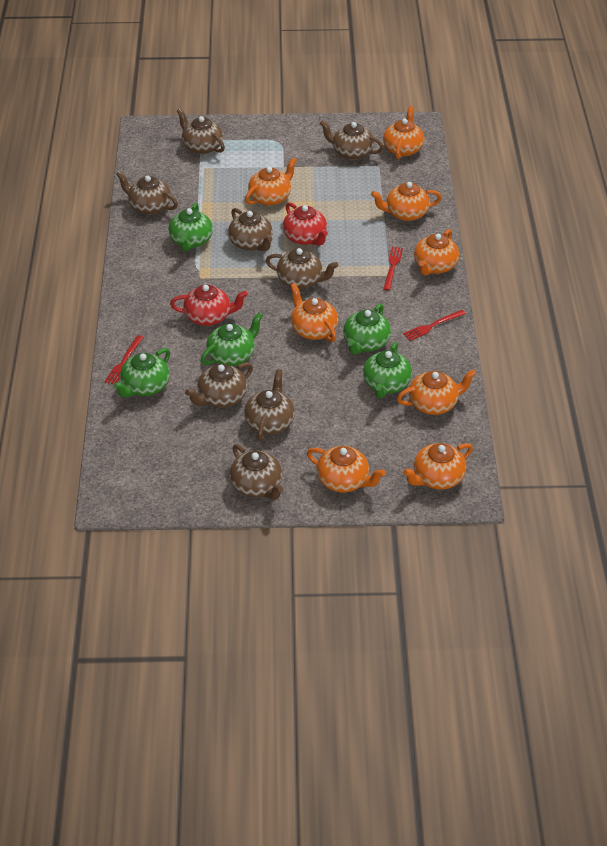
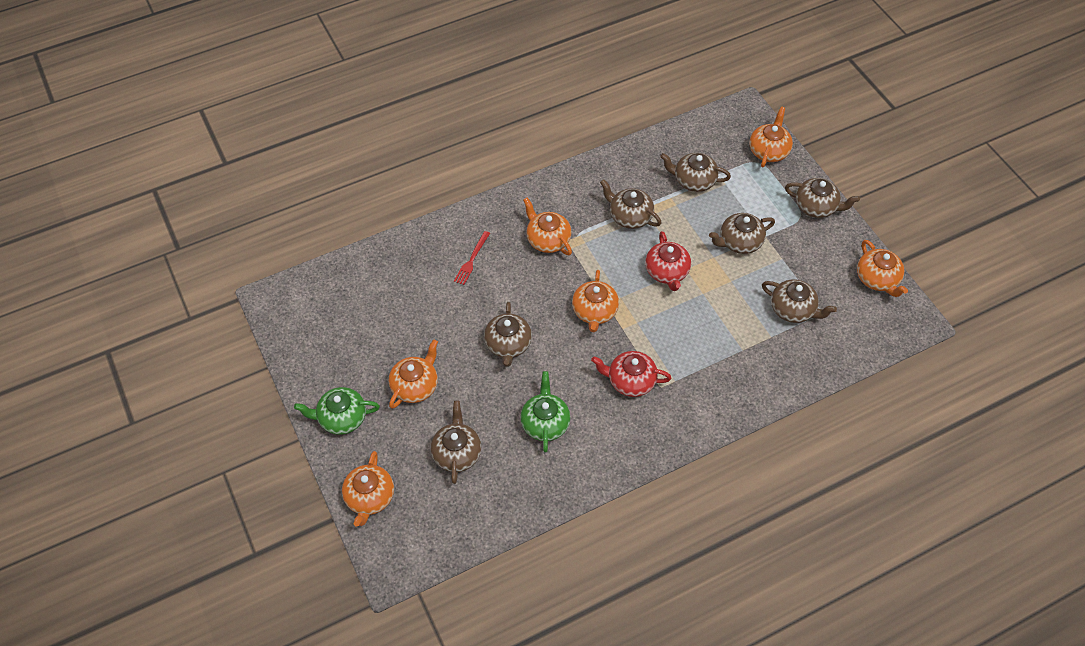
brown teapot: 8 -> 7
green teapot: 5 -> 2
orange teapot: 8 -> 6
red fork: 3 -> 1

